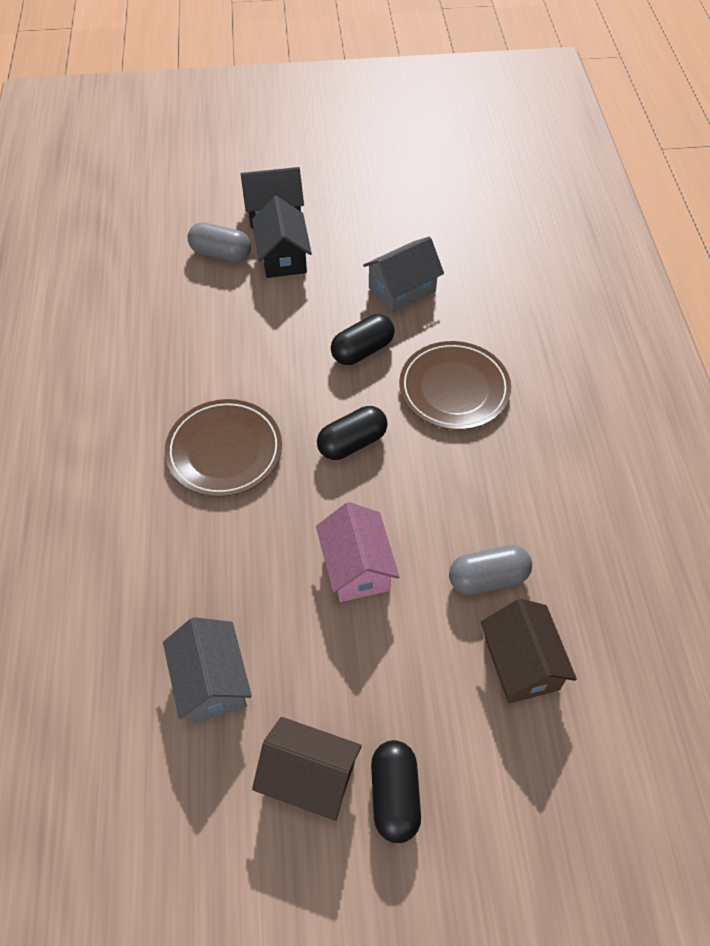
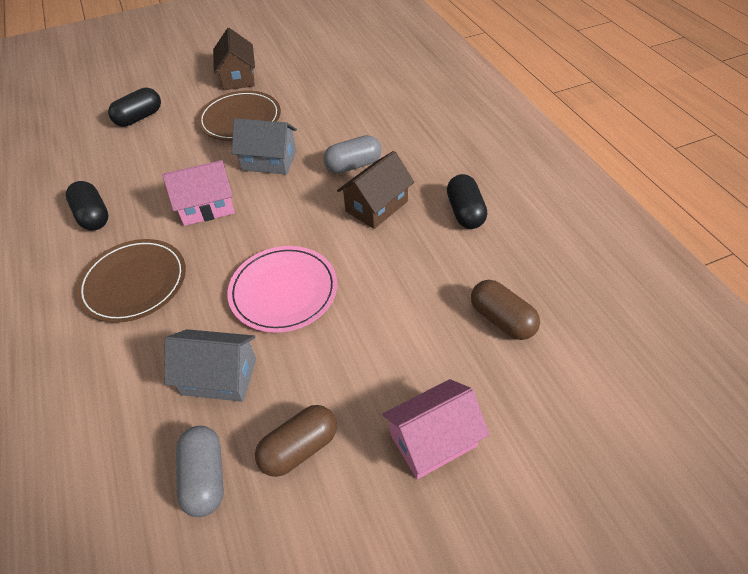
black house: 2 -> 0
brown capsule: 0 -> 2
pink house: 1 -> 2
pink plate: 0 -> 1

